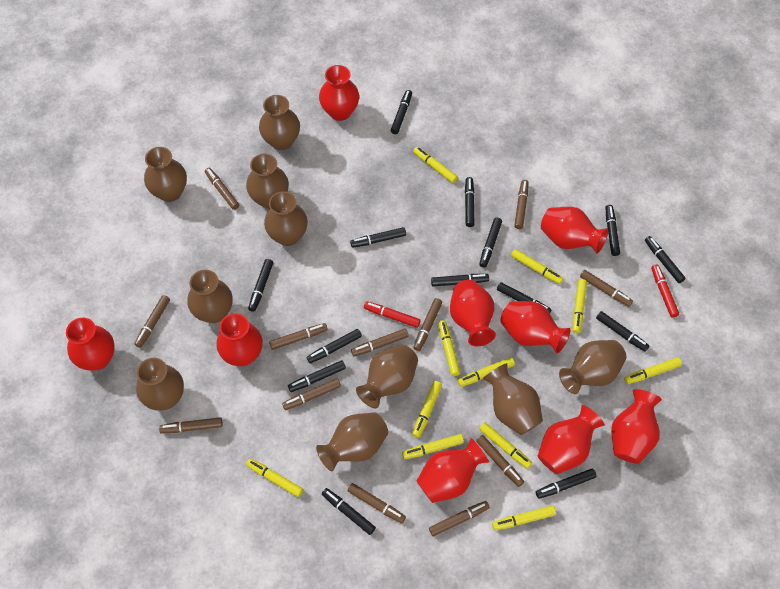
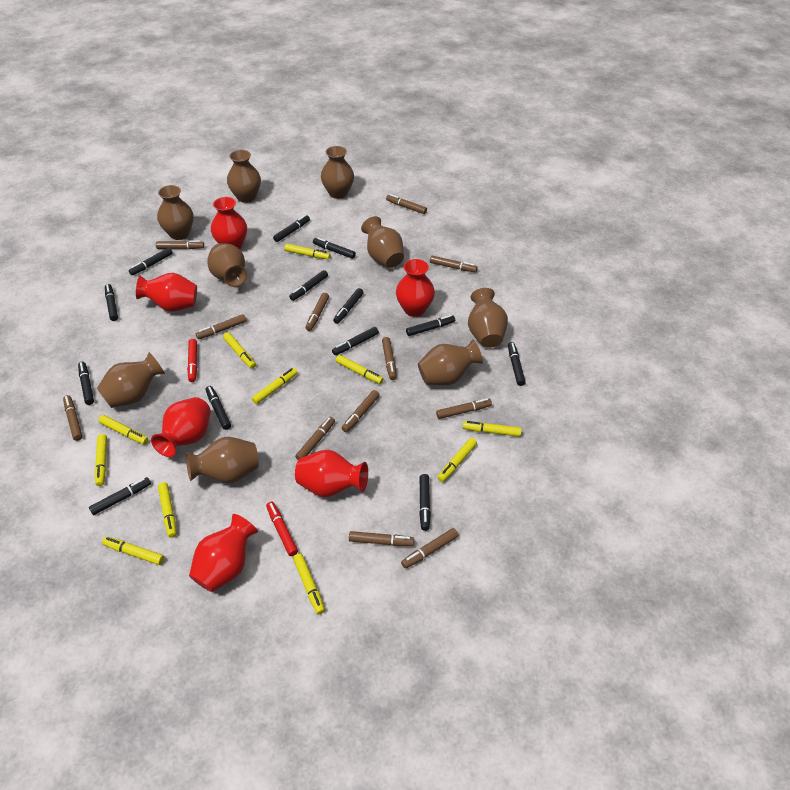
black marker: 14 -> 13
brown vase: 10 -> 9
red vase: 9 -> 6

